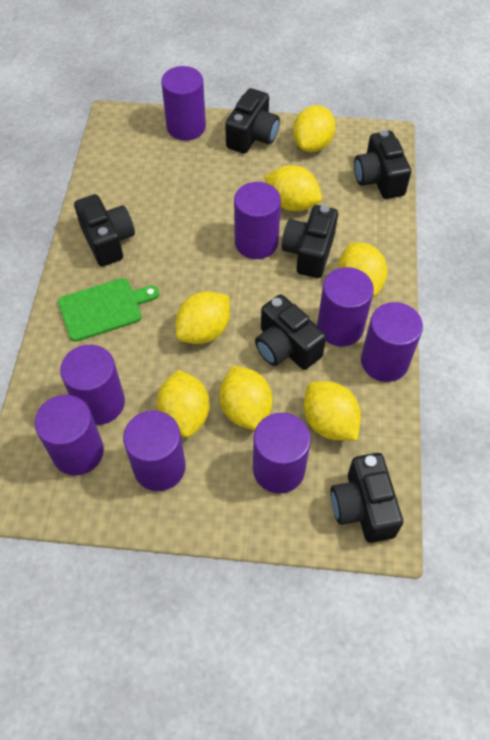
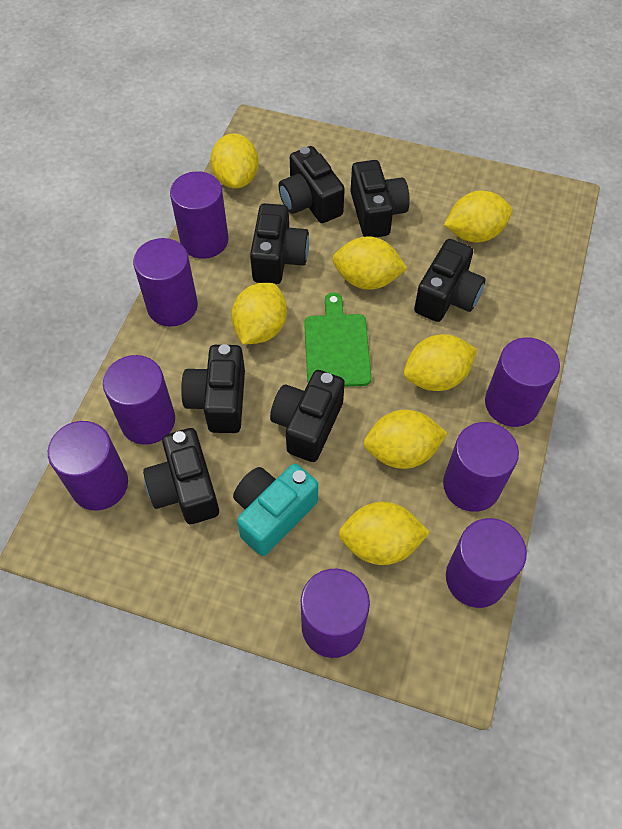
black camera: 6 -> 7
turquoise camera: 0 -> 1

